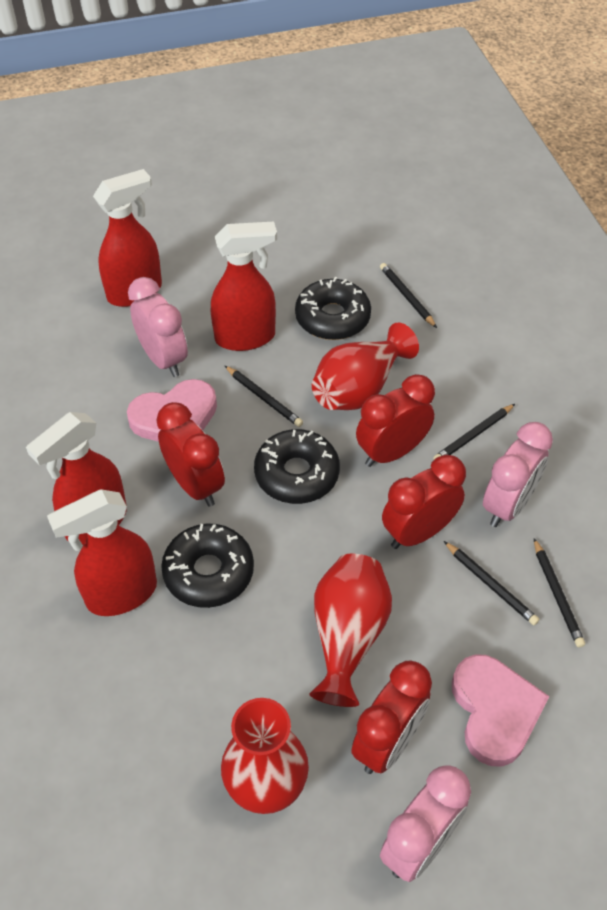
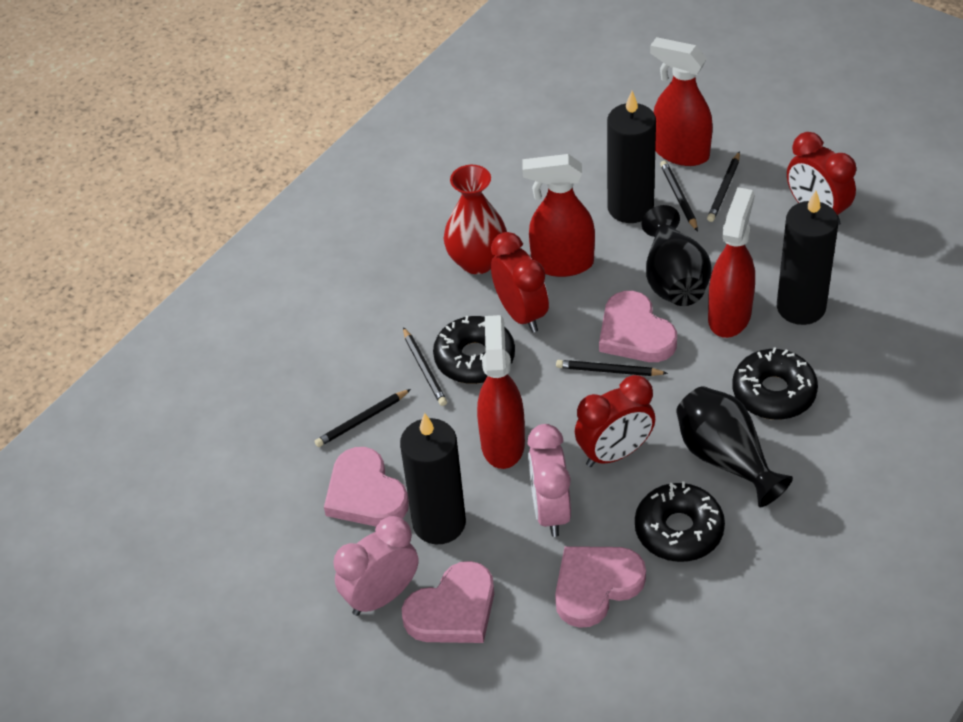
black candle: 0 -> 3
black vase: 0 -> 2
pink clock: 3 -> 2
pink heart: 2 -> 4
red clock: 4 -> 3
red vase: 3 -> 1

